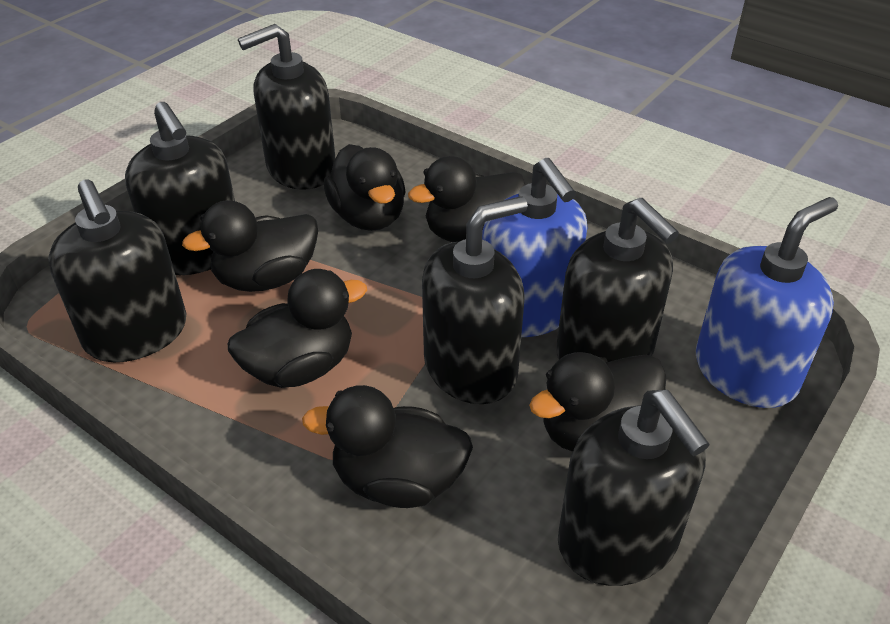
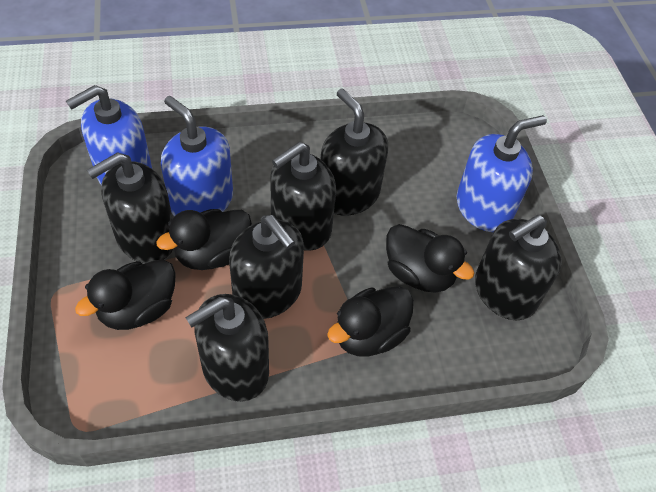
black duck: 6 -> 4
blue soap dispenser: 2 -> 3

